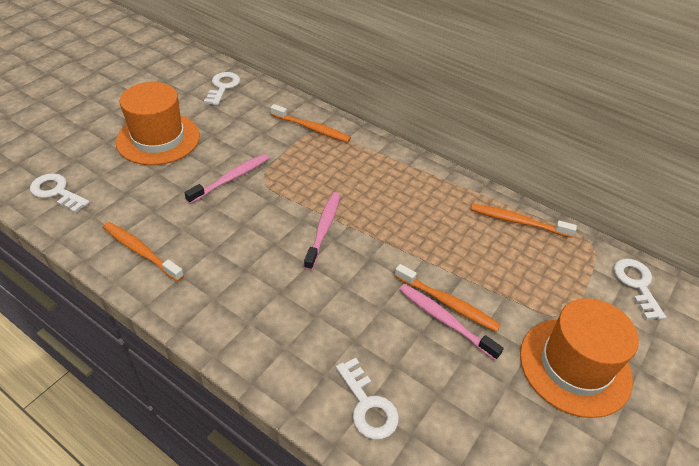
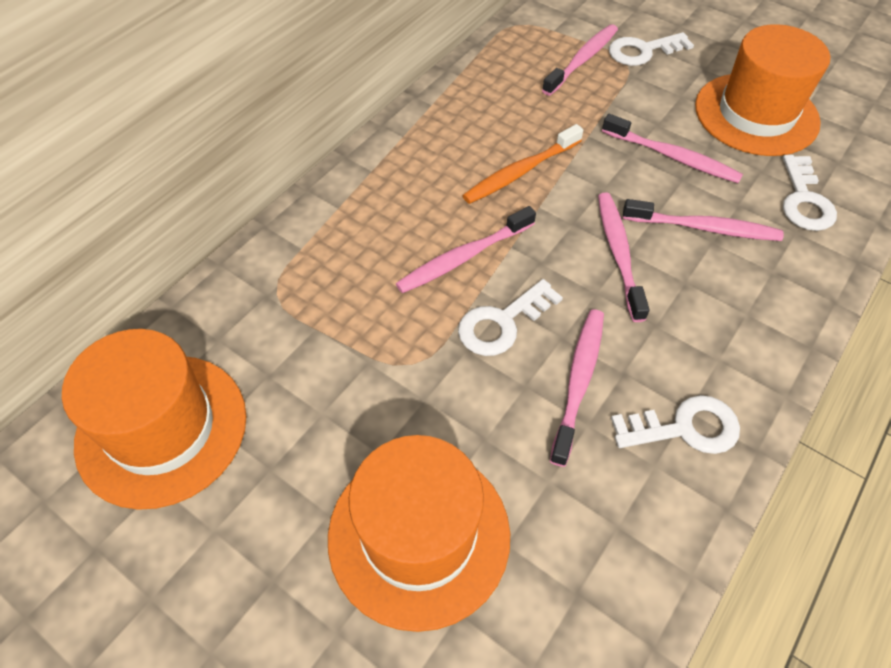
orange hat: 2 -> 3
orange toothbrush: 4 -> 1
pink toothbrush: 3 -> 6

